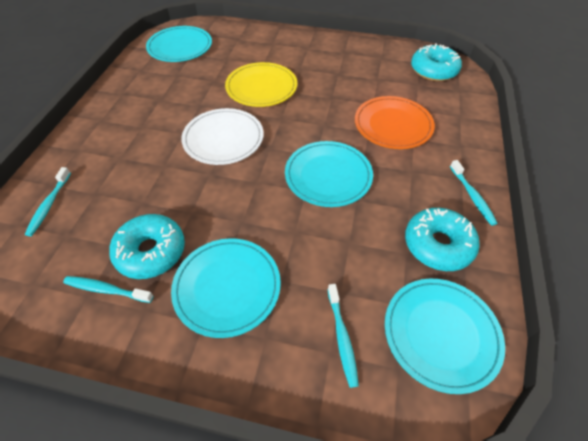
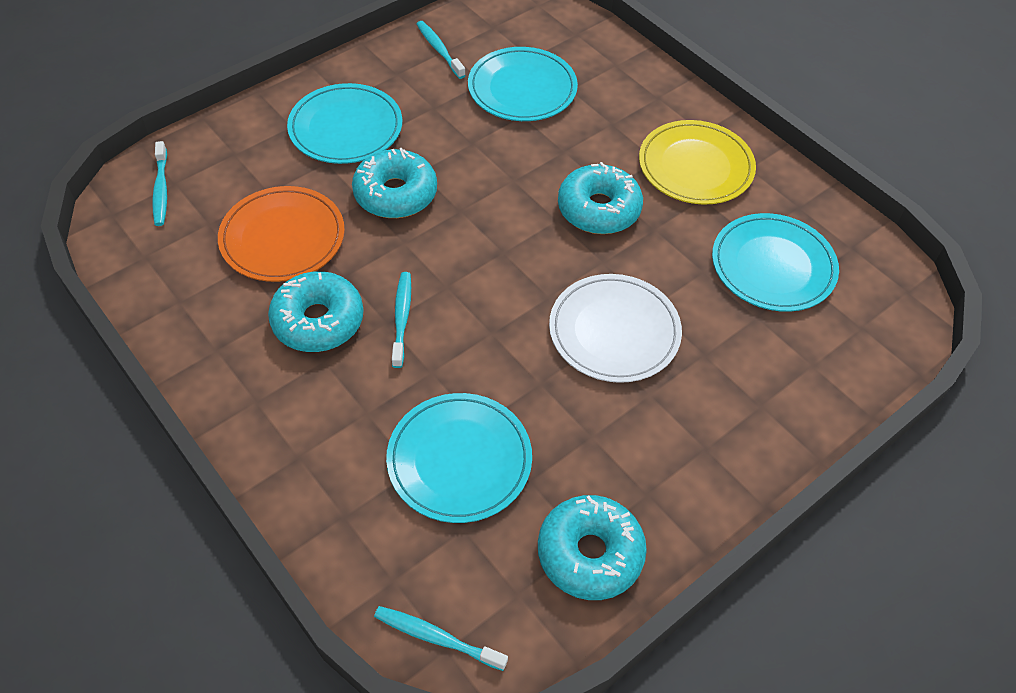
turquoise donut: 3 -> 4

